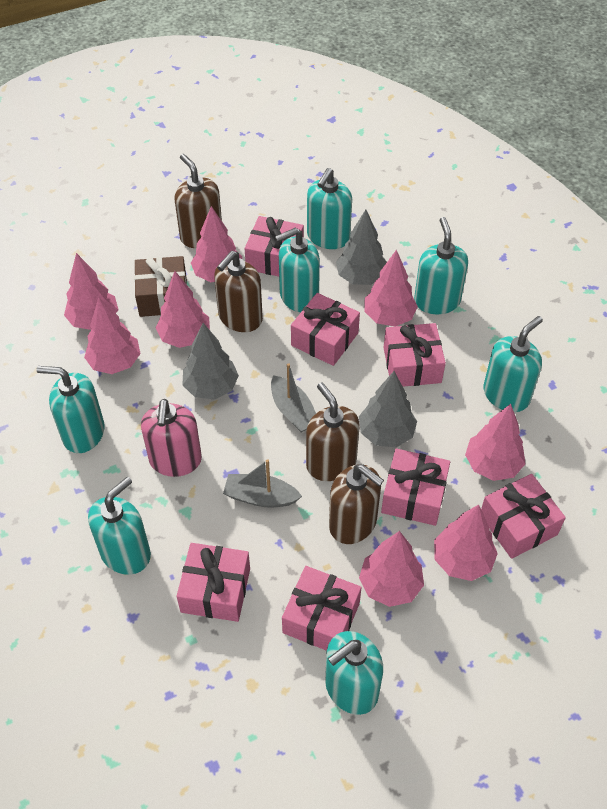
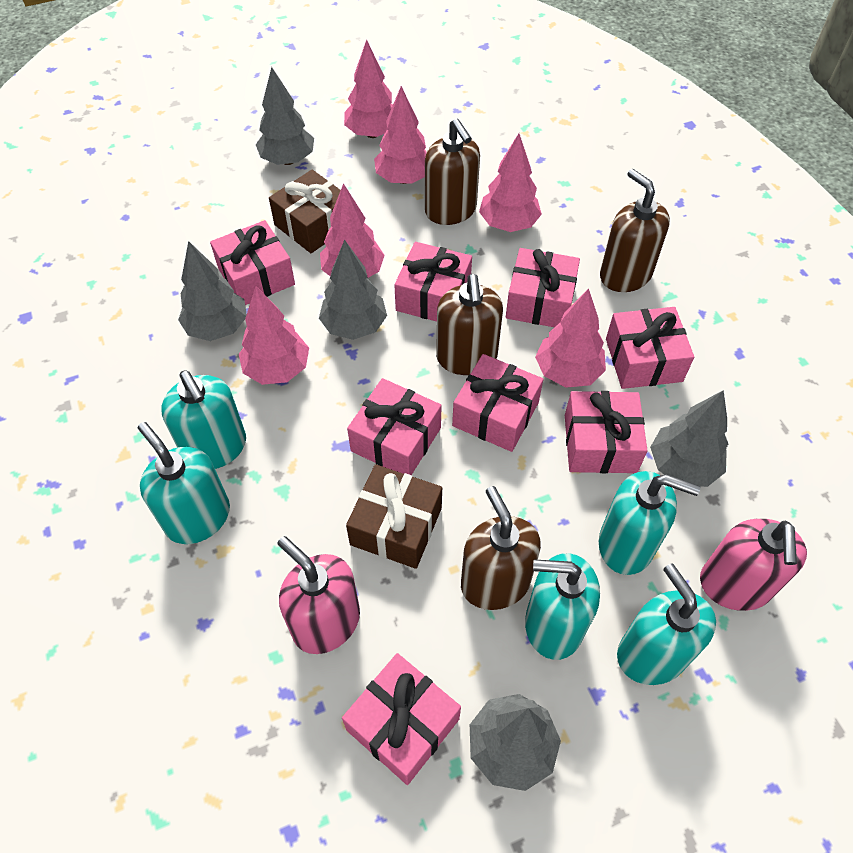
brown gift: 1 -> 2
grey boat: 2 -> 0
grey tree: 3 -> 5
pink gift: 7 -> 8
pink soap dispenser: 1 -> 2
pink tree: 8 -> 6
turquoise soap dispenser: 7 -> 5

